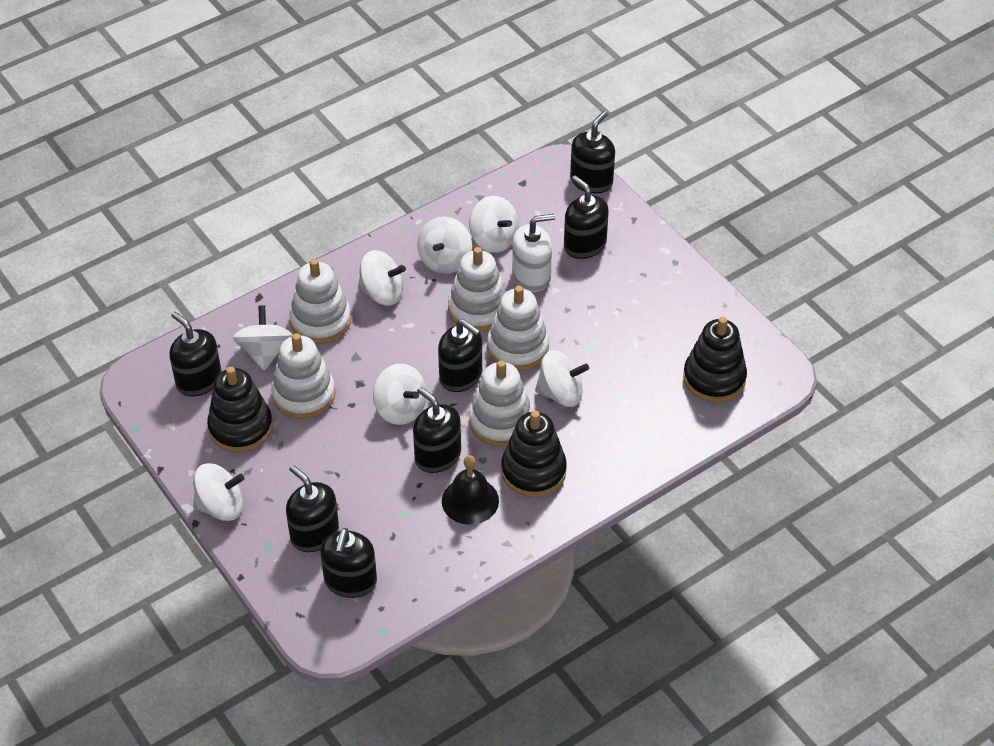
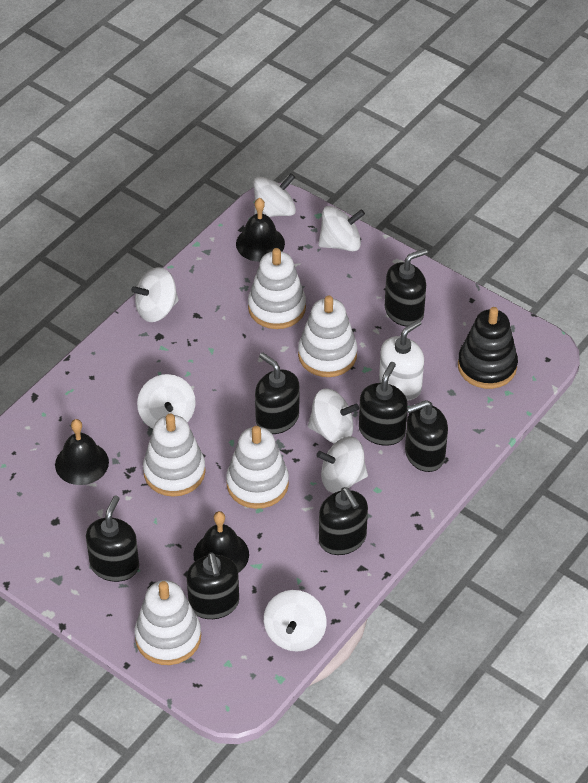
black bell: 1 -> 3
black stacking toy: 3 -> 1

